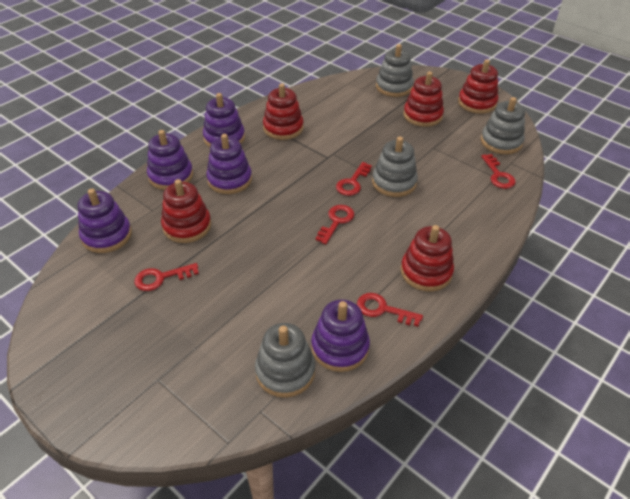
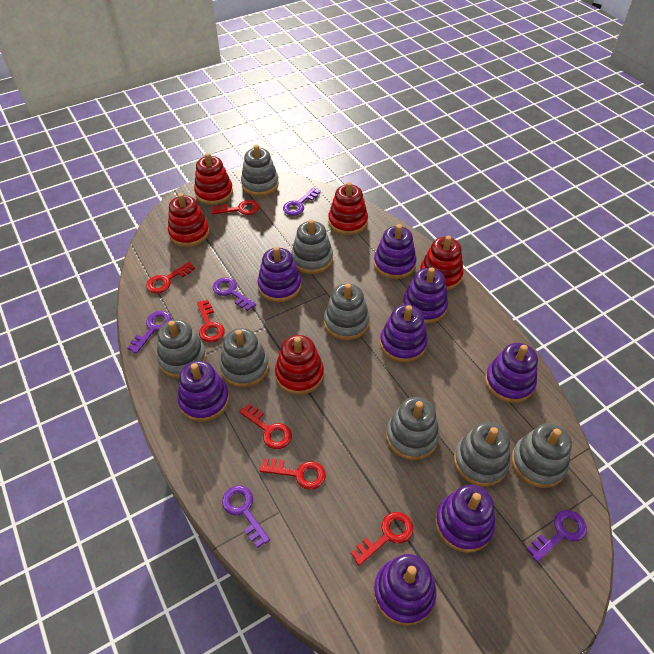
grey stacking toy: 4 -> 8
purple key: 0 -> 5
purple stacking toy: 5 -> 8
red key: 5 -> 6

